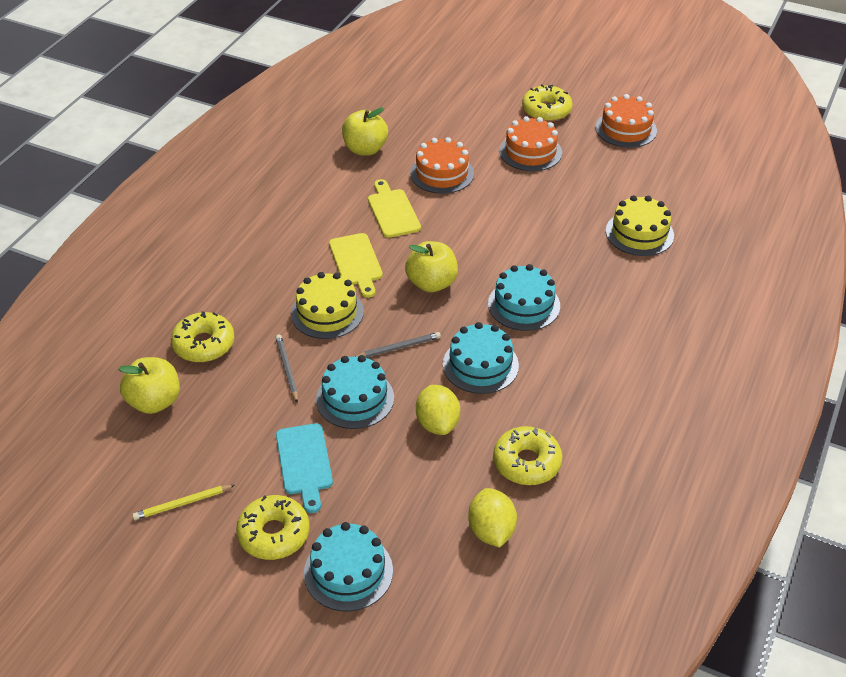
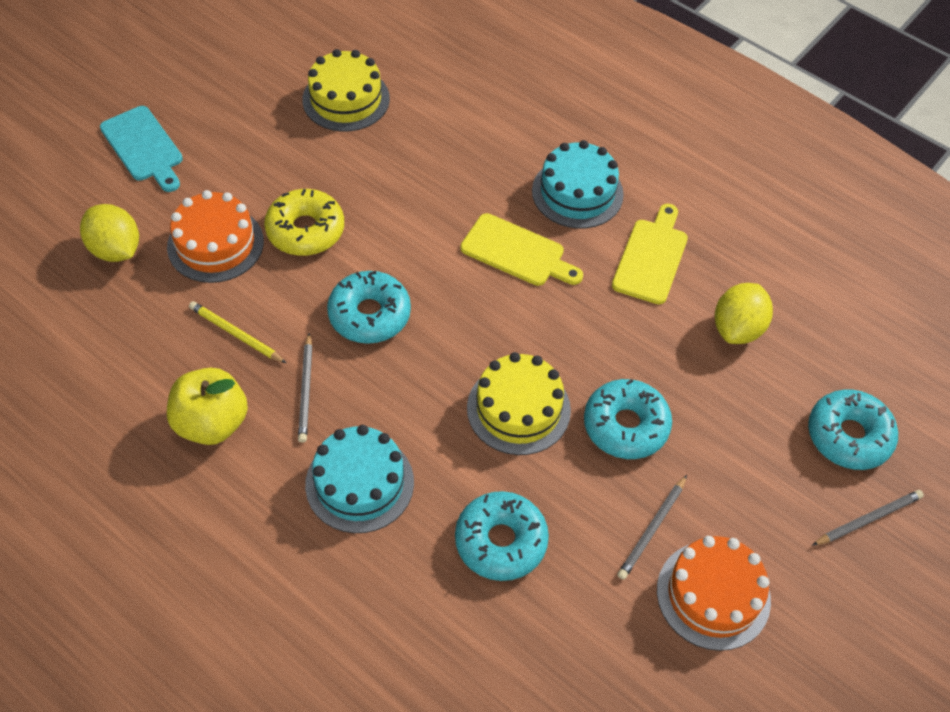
grey pencil: 2 -> 3
orange cake: 3 -> 2
turquoise cake: 4 -> 2
turquoise donut: 0 -> 4
yellow apple: 3 -> 1
yellow donut: 4 -> 1

